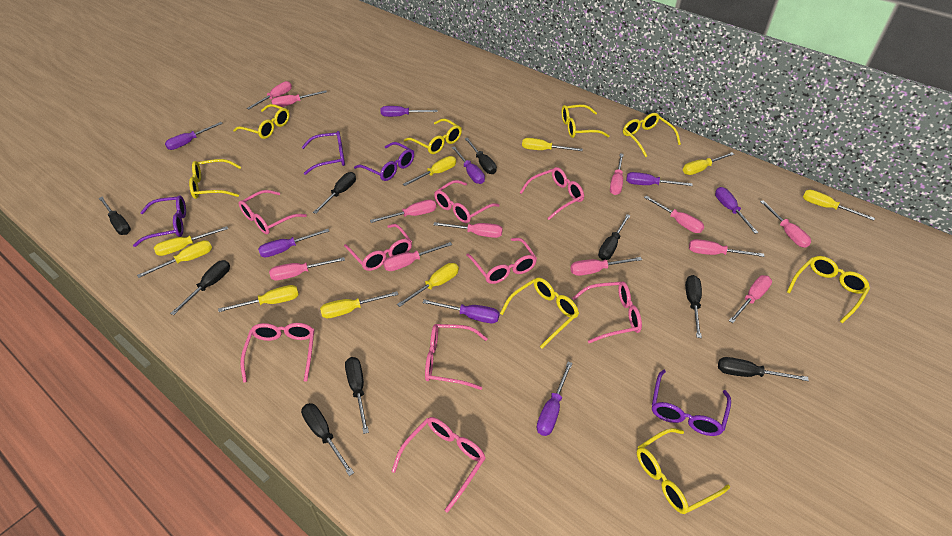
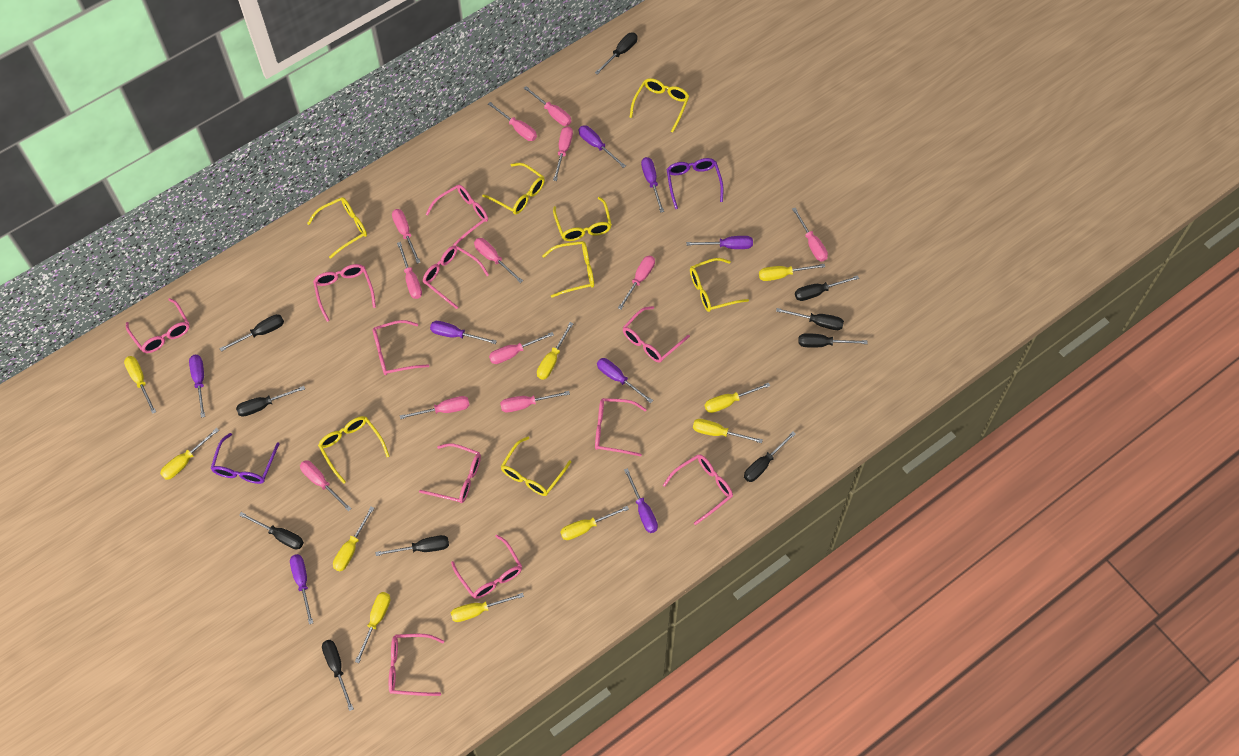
black screwdriver: 9 -> 10
pink glasses: 9 -> 11
purple glasses: 4 -> 2
yellow screwdriver: 9 -> 10

